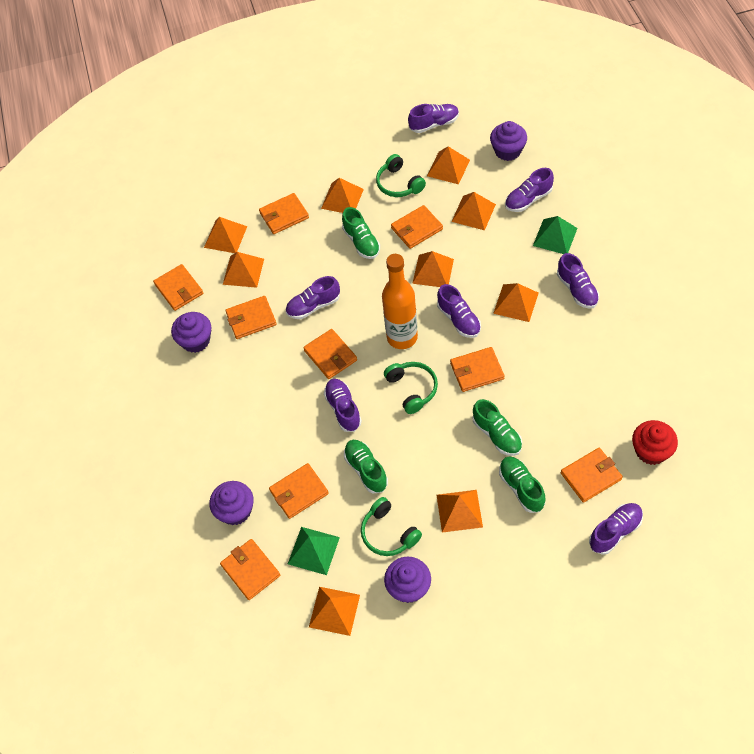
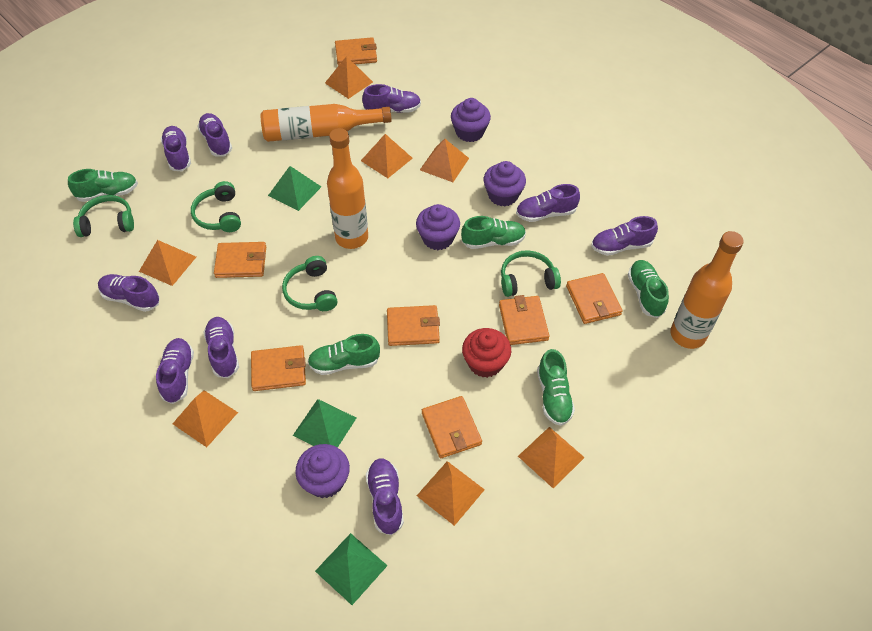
green headphones: 3 -> 4
green pyramid: 2 -> 3
green shoe: 4 -> 5
orange bottle: 1 -> 3
orange pyramid: 9 -> 7
orange wallet: 9 -> 7
purple shoe: 7 -> 9

